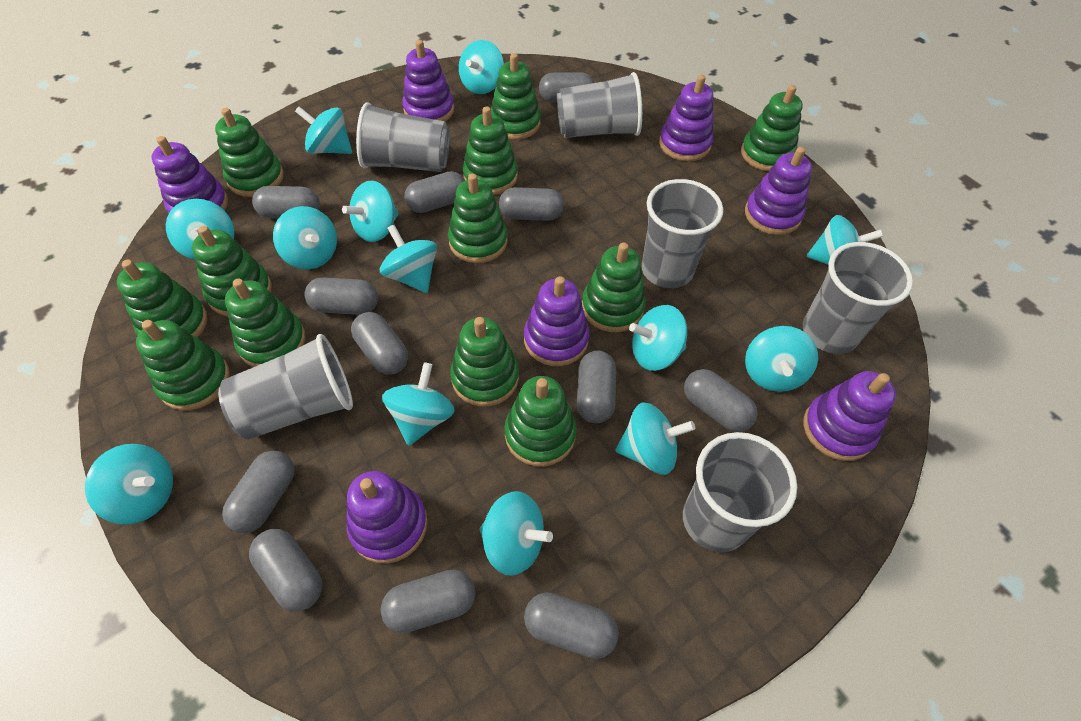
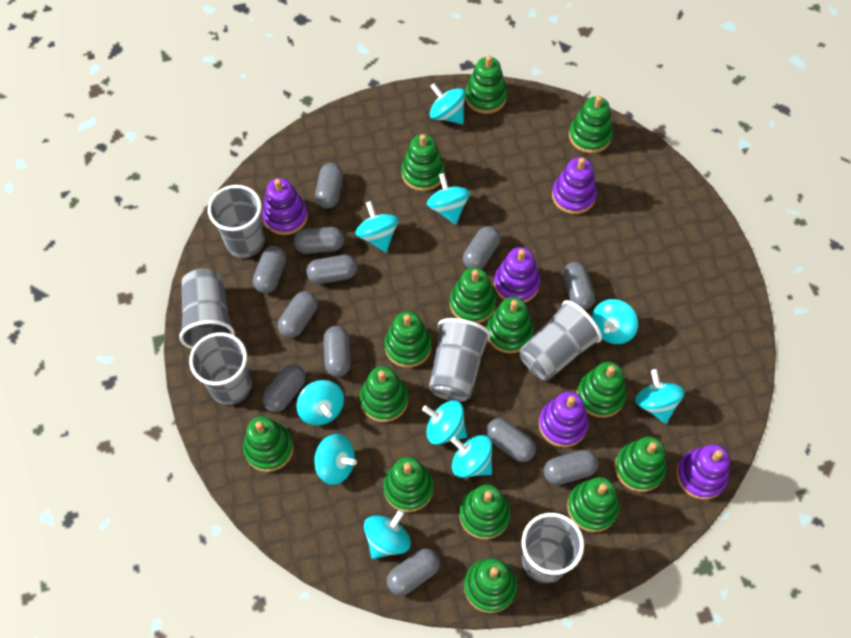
green stacking toy: 12 -> 14
purple stacking toy: 7 -> 5
turquoise spinning top: 13 -> 10

